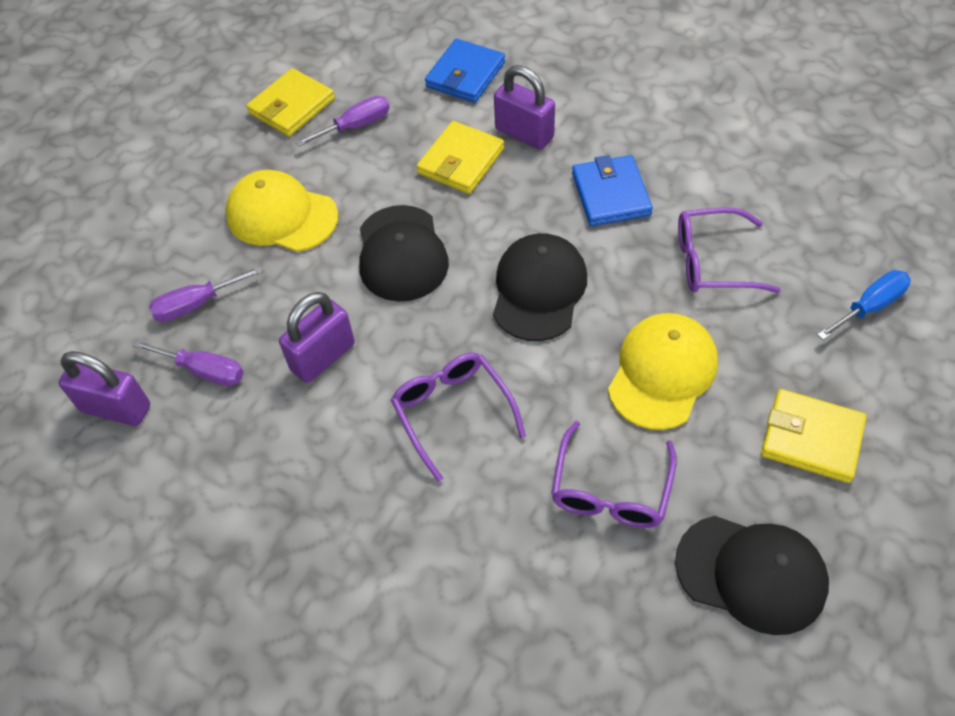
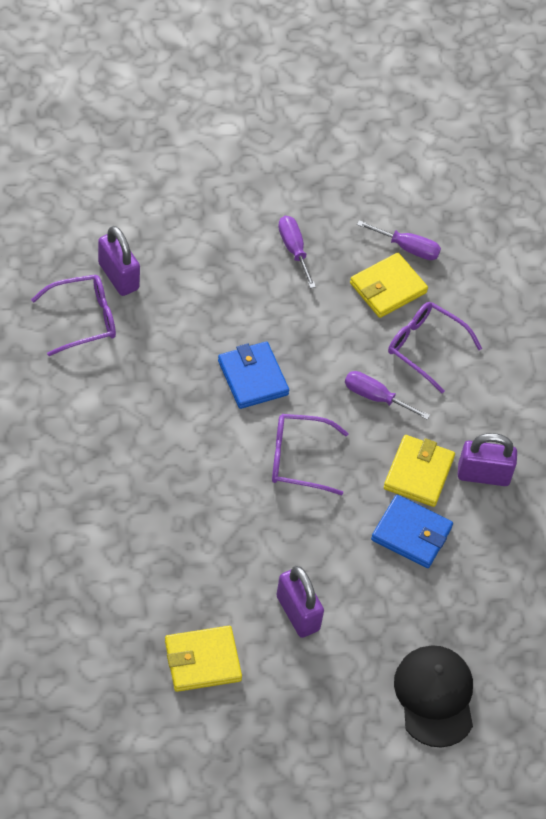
black cap: 3 -> 1
blue screwdriver: 1 -> 0
yellow cap: 2 -> 0

